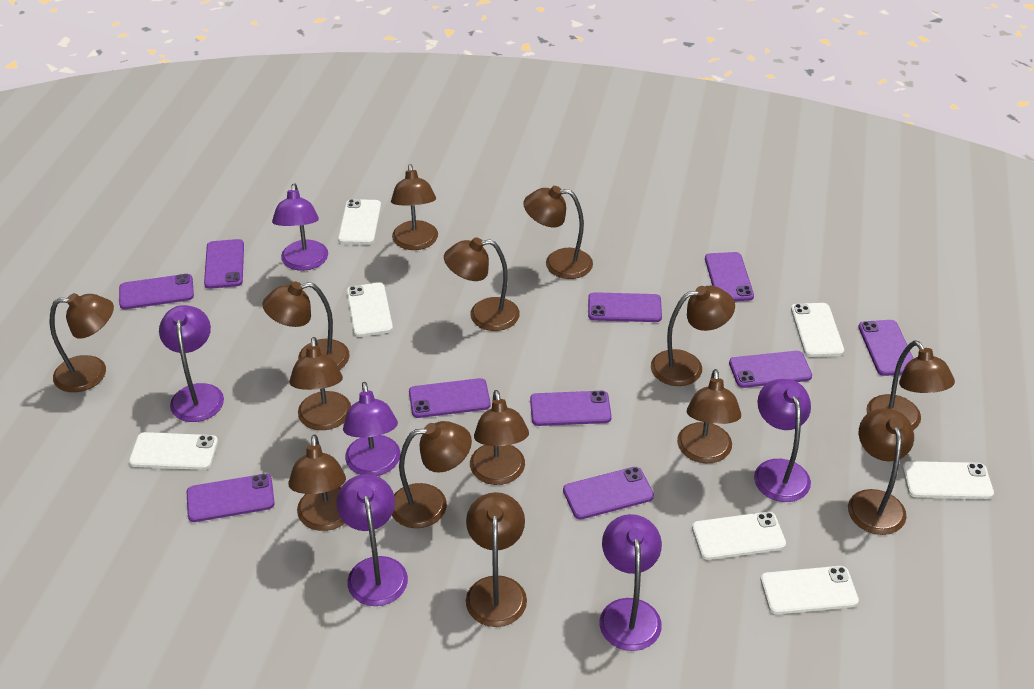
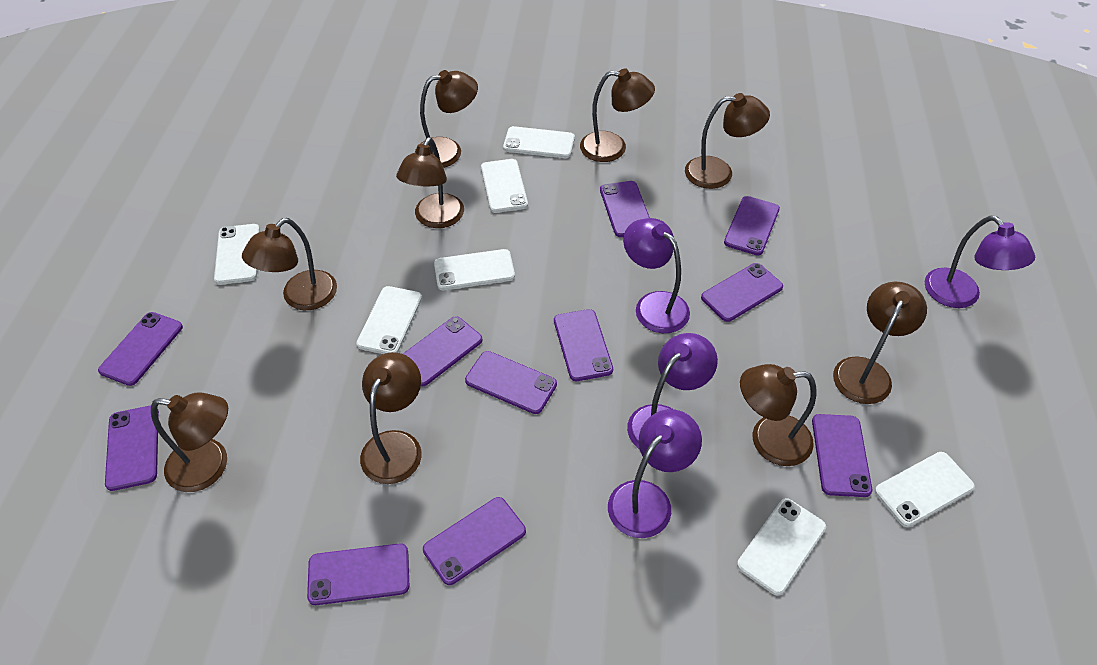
brown lamp: 14 -> 9
purple lamp: 6 -> 4
purple phone: 10 -> 11

